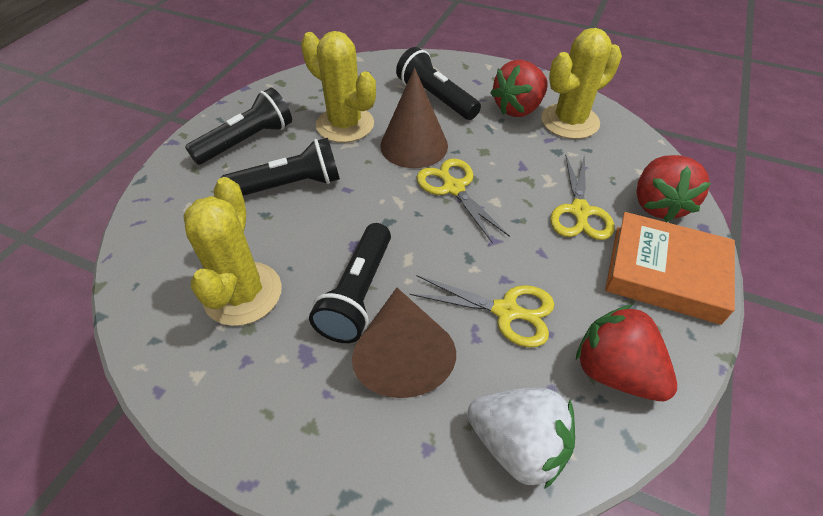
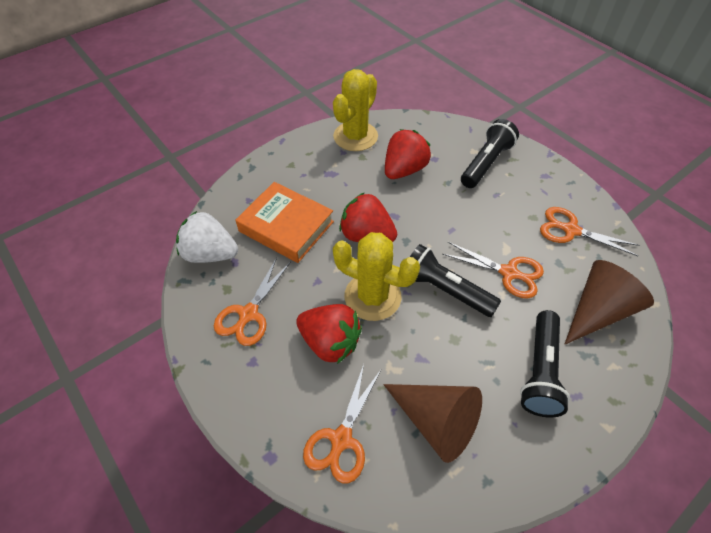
black flashlight: 4 -> 3
orange scissors: 0 -> 4
yellow cactus: 3 -> 2
yellow scissors: 3 -> 0

